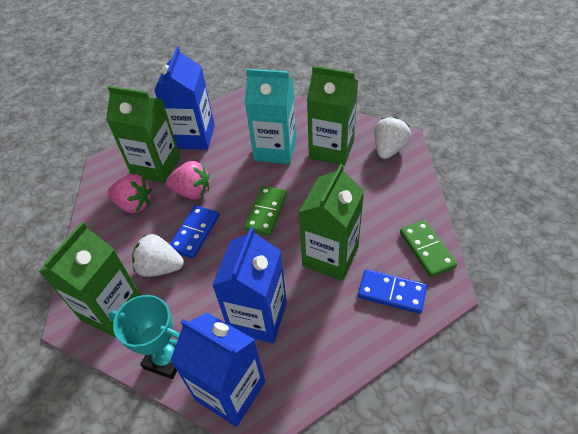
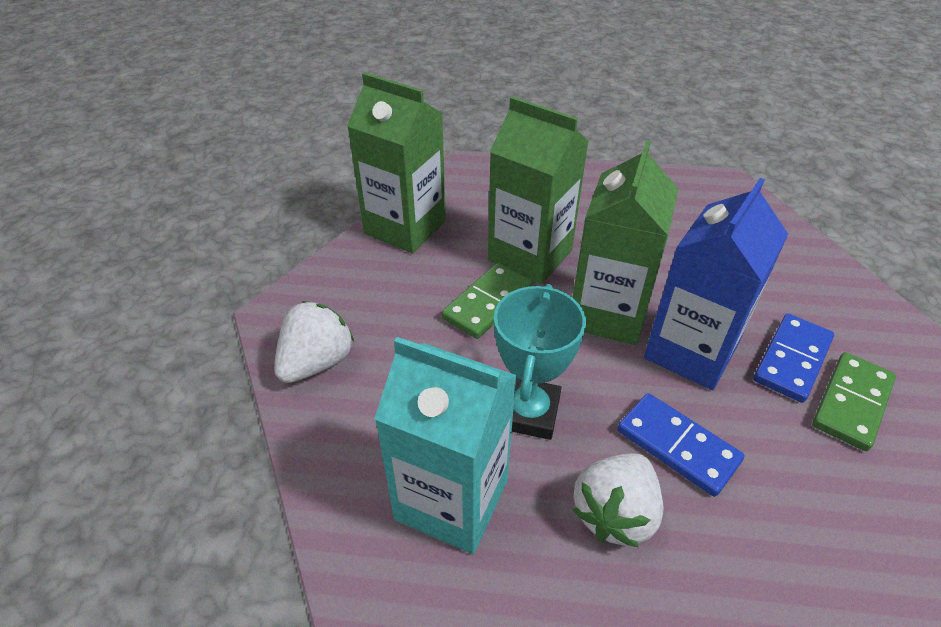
blue carton: 3 -> 1
green carton: 4 -> 3
pink strawberry: 2 -> 0

